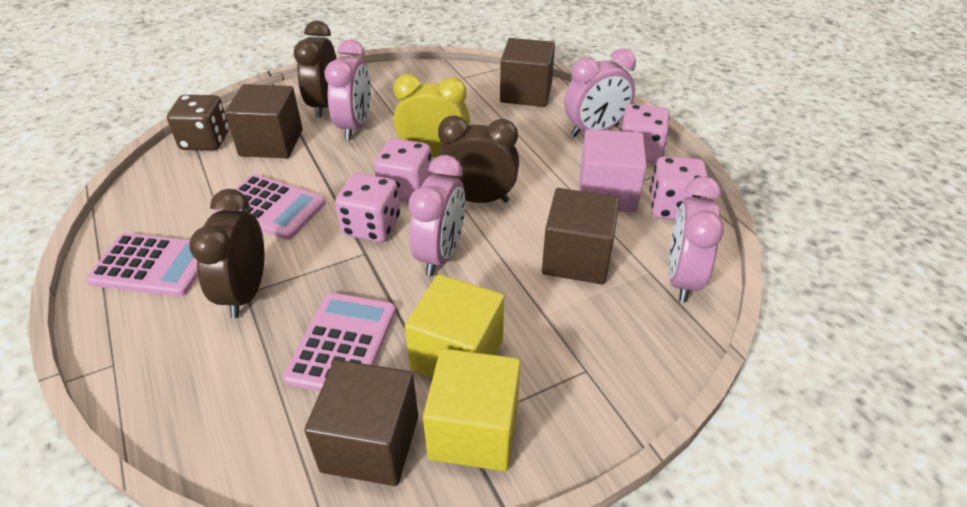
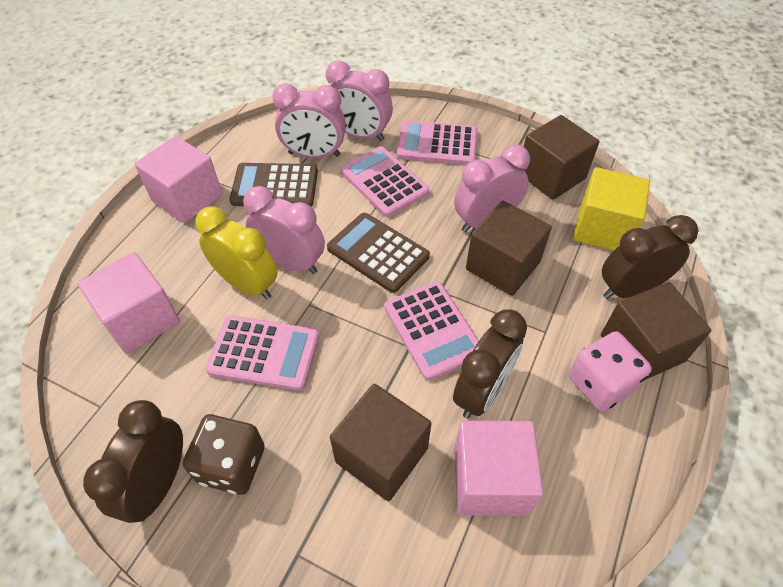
brown calculator: 0 -> 2
pink calculator: 3 -> 4
pink cube: 1 -> 3
pink dice: 4 -> 1
yellow cube: 2 -> 1

